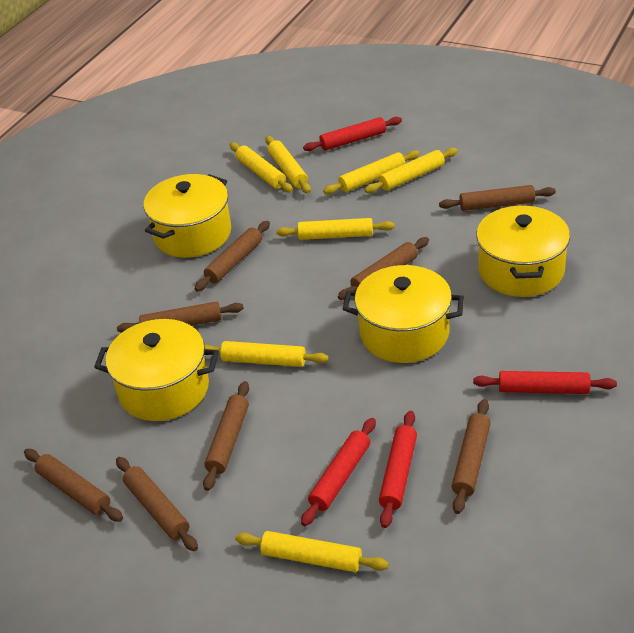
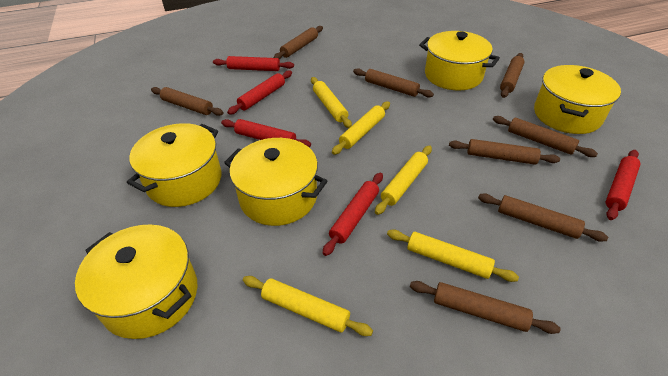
red rolling pin: 4 -> 5
yellow pot: 4 -> 5
yellow rolling pin: 7 -> 5

